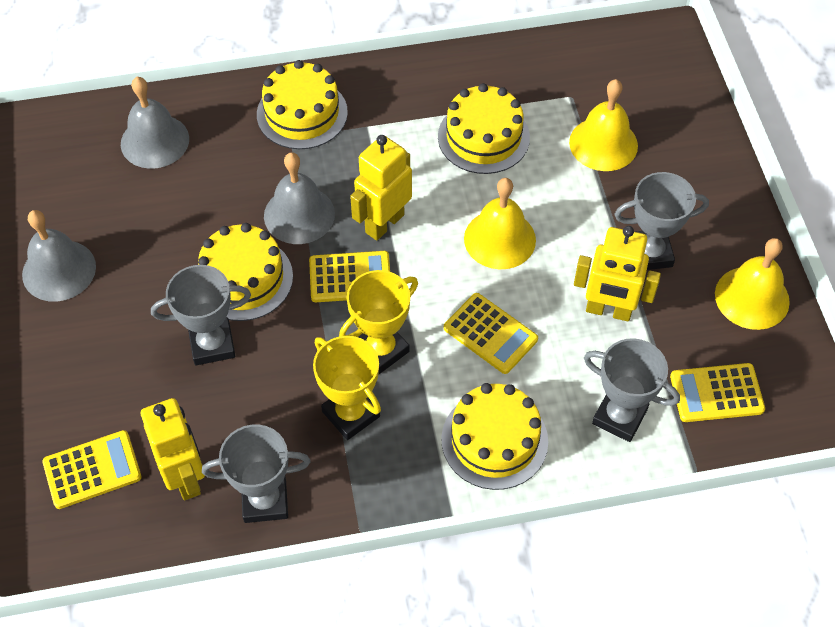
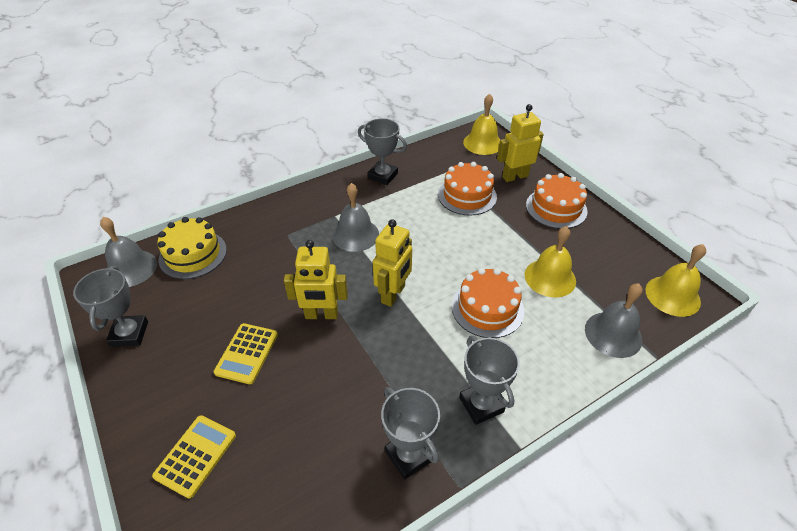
orange cake: 0 -> 3
yellow cake: 4 -> 1
yellow calculator: 4 -> 2
yellow trophy: 2 -> 0

